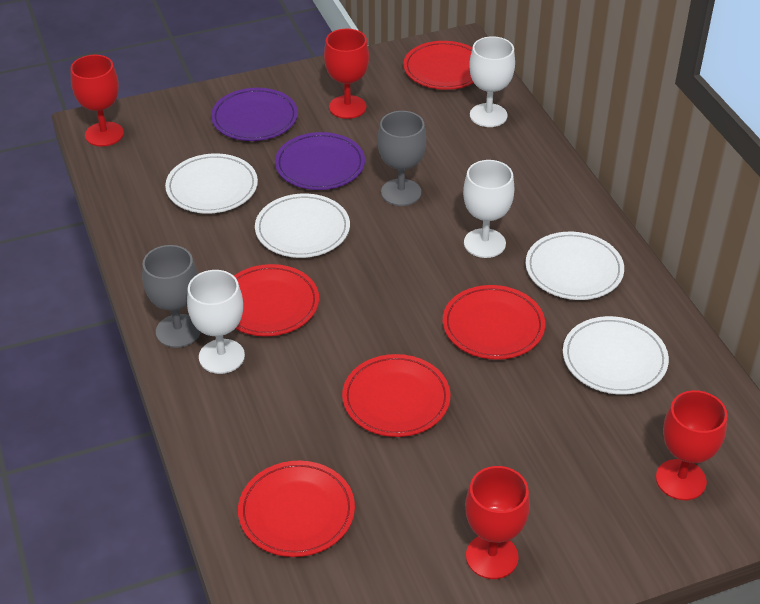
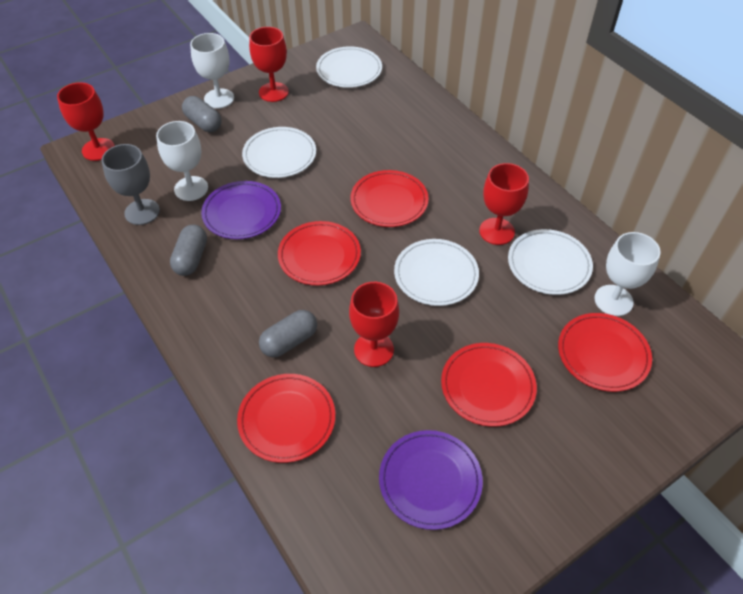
grey capsule: 0 -> 3
grey goblet: 2 -> 1

